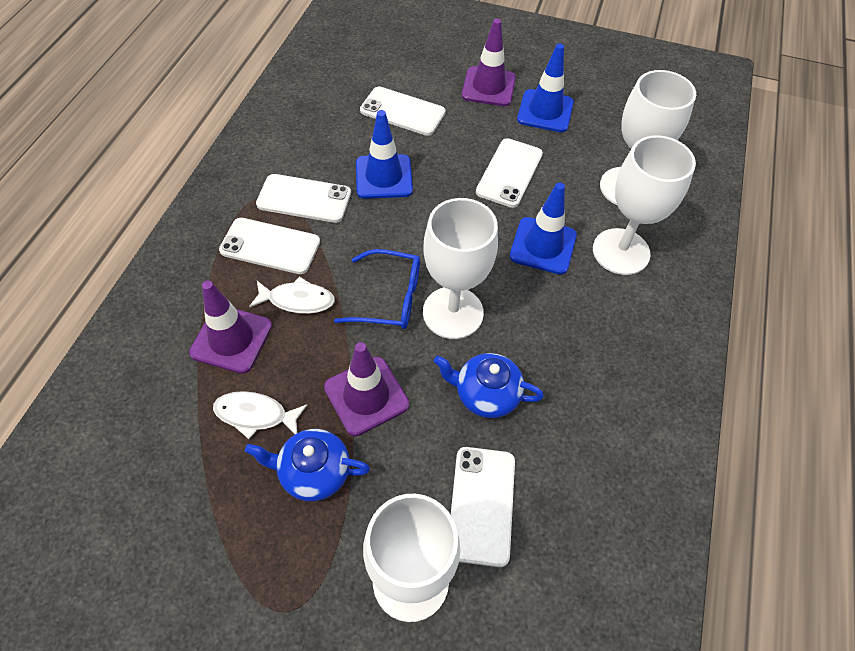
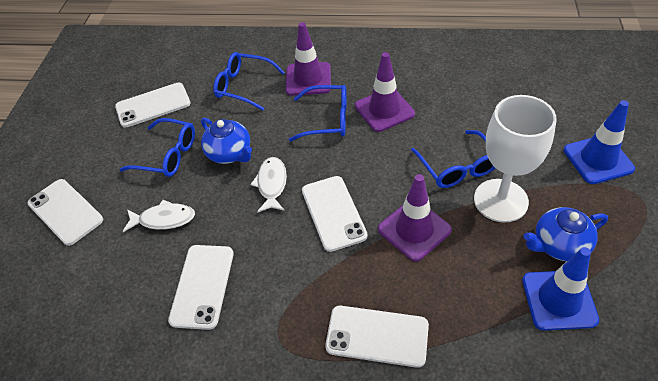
blue glasses: 1 -> 4
blue traffic cone: 3 -> 2
white goblet: 4 -> 1

